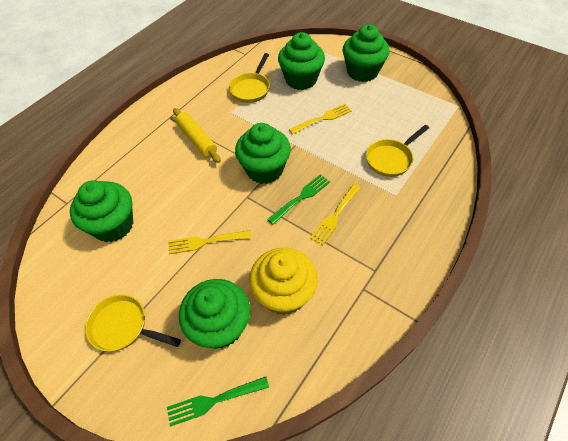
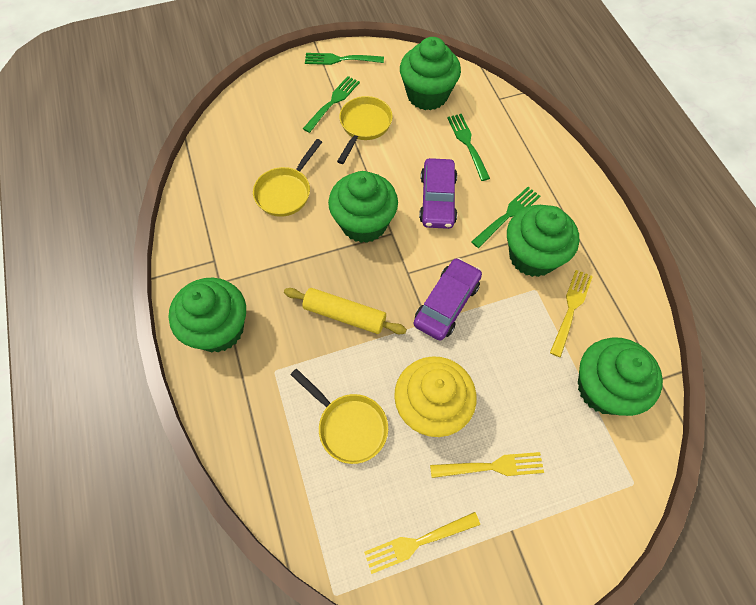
green fork: 2 -> 4
purple car: 0 -> 2

